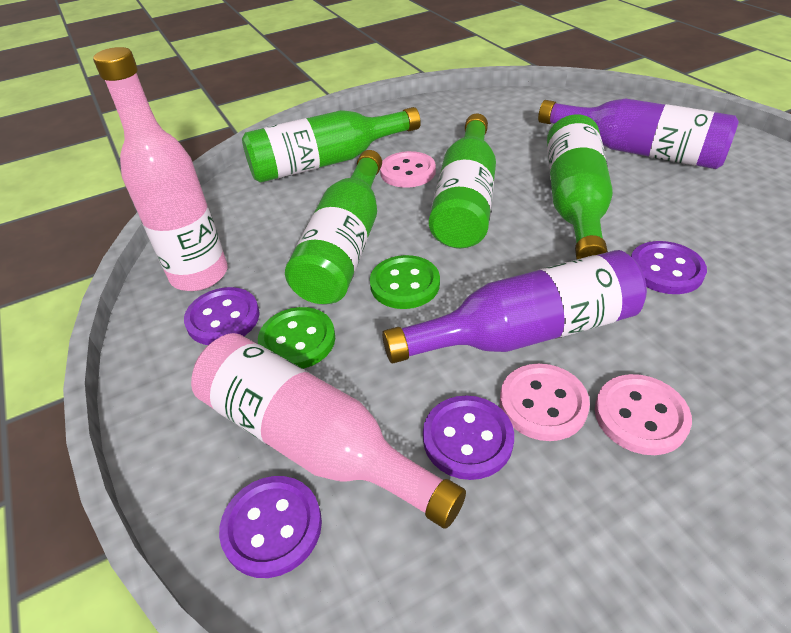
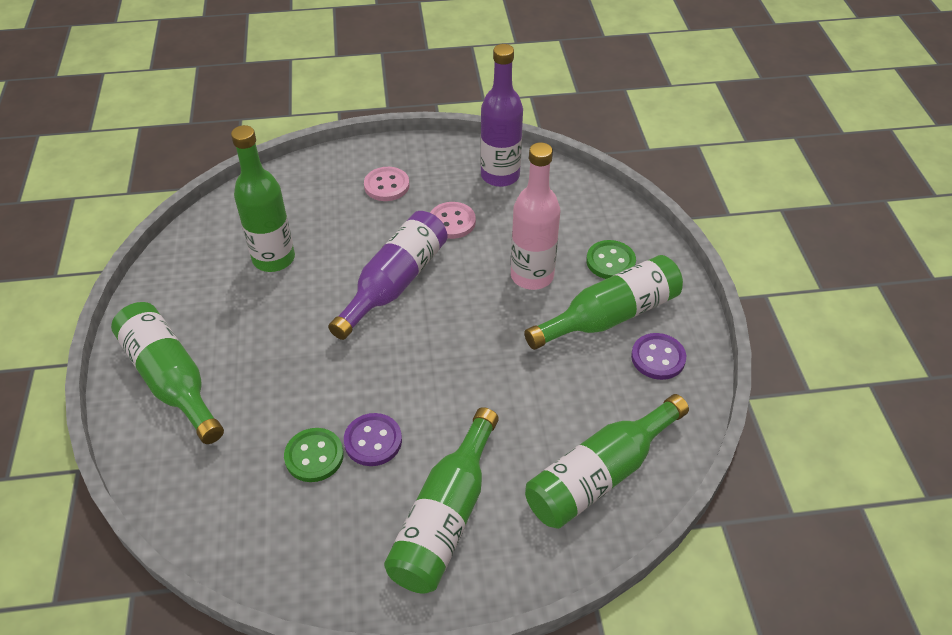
green bottle: 4 -> 5
pink bottle: 2 -> 1
pink button: 3 -> 2
purple button: 4 -> 2

